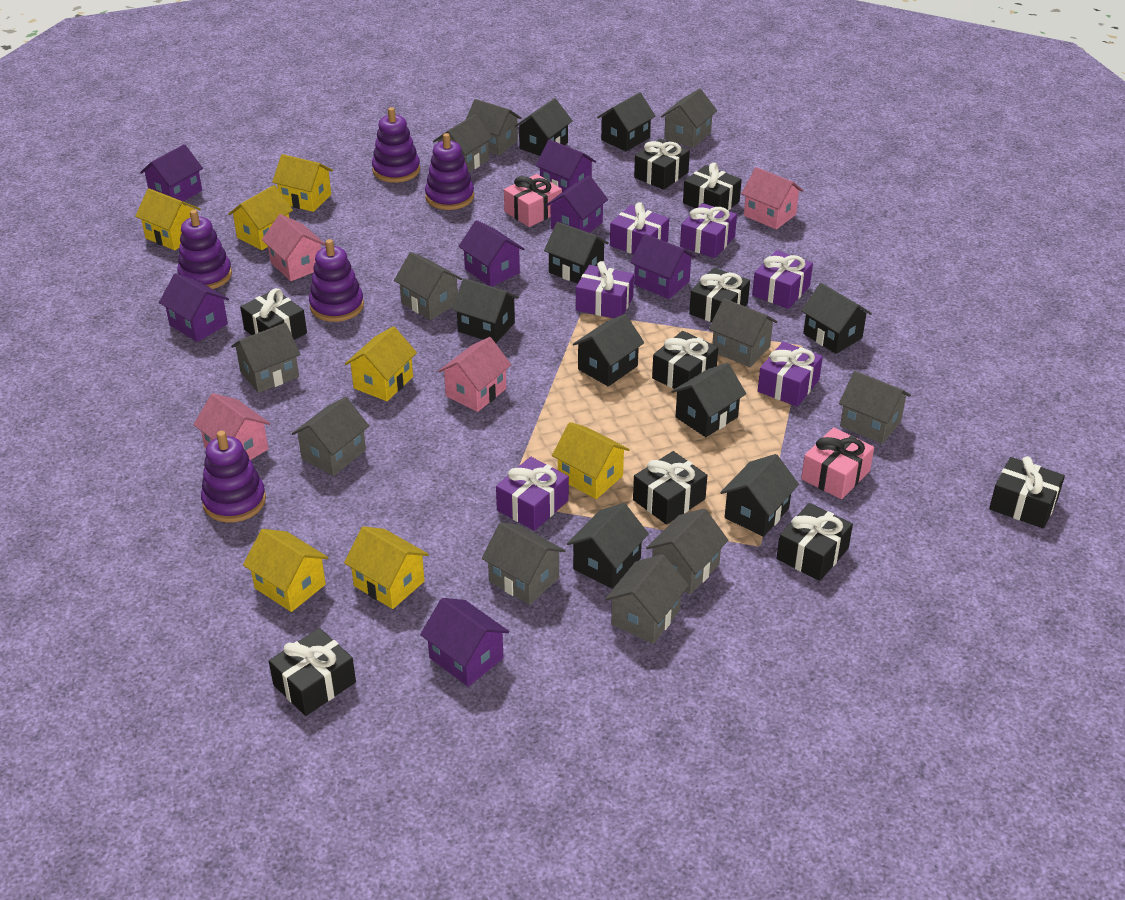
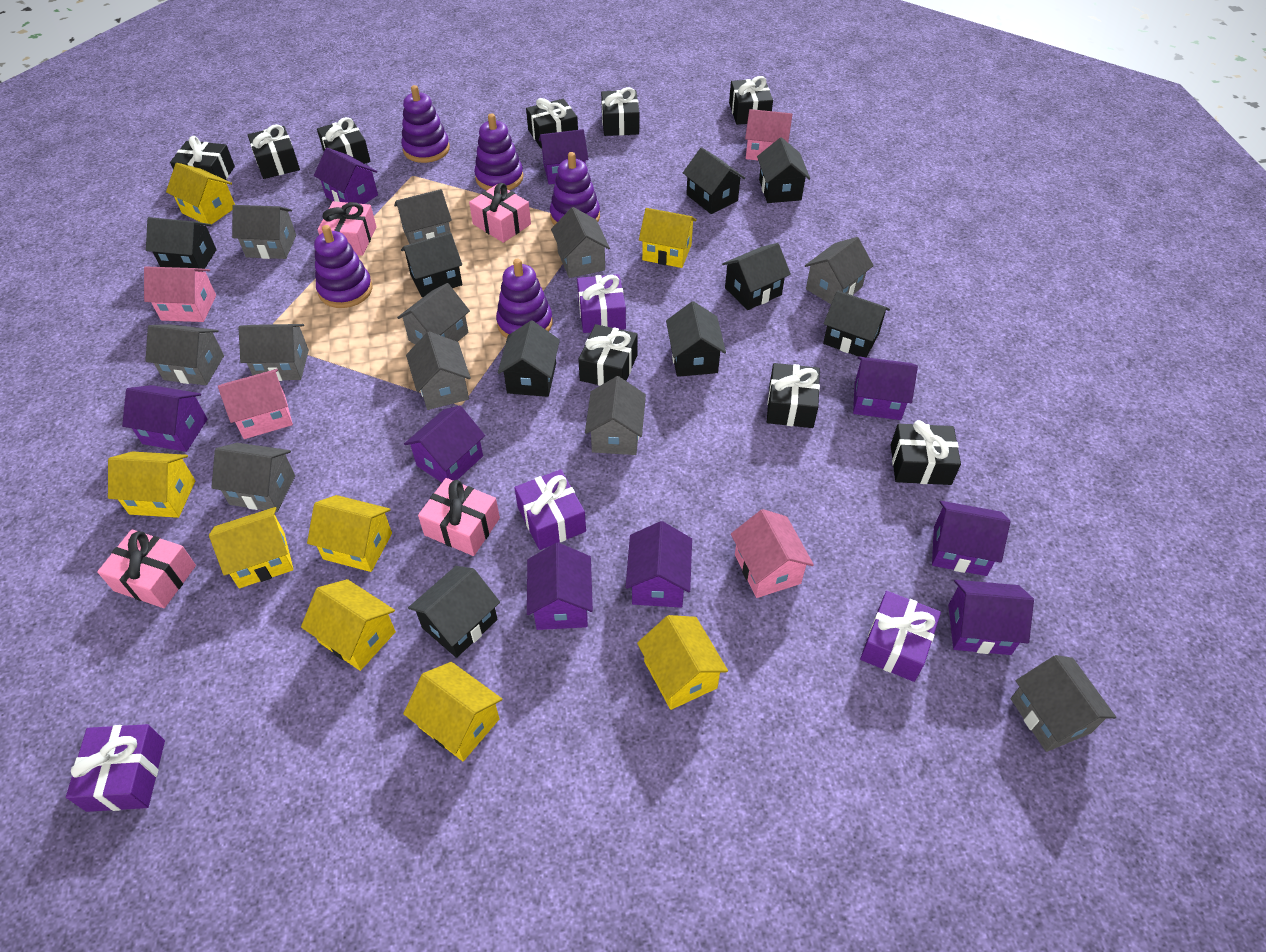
pink gift: 2 -> 4
purple gift: 6 -> 4
purple house: 7 -> 9
yellow house: 7 -> 8

